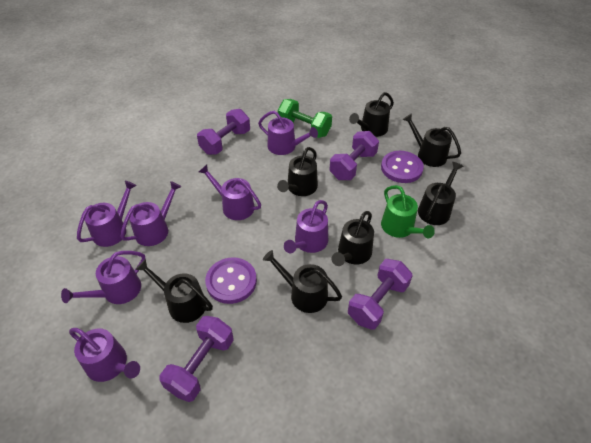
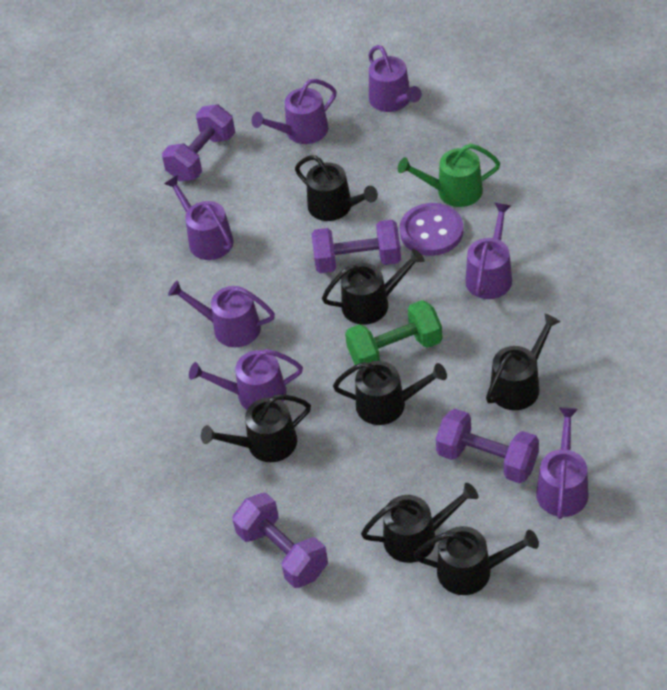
purple button: 2 -> 1

